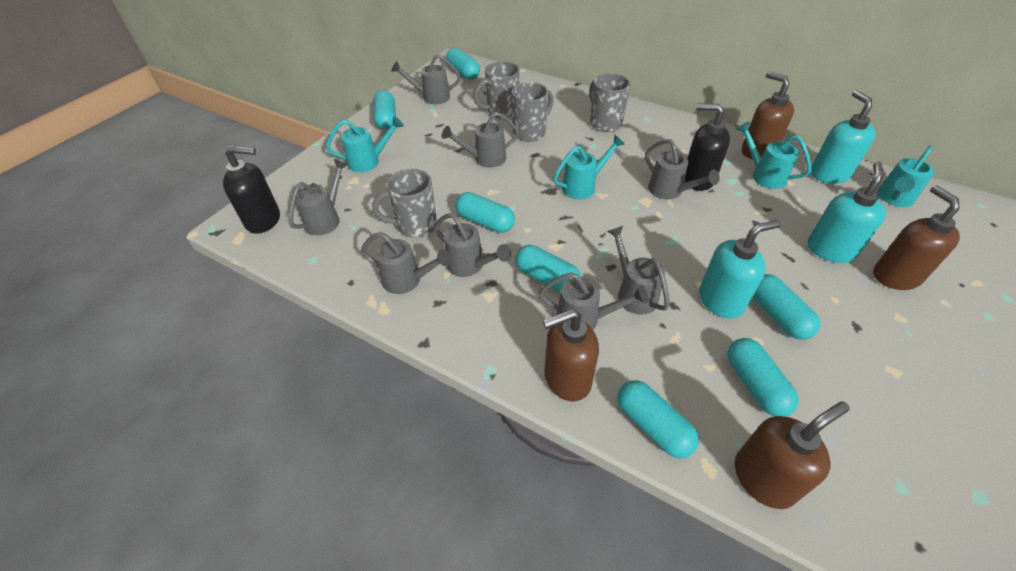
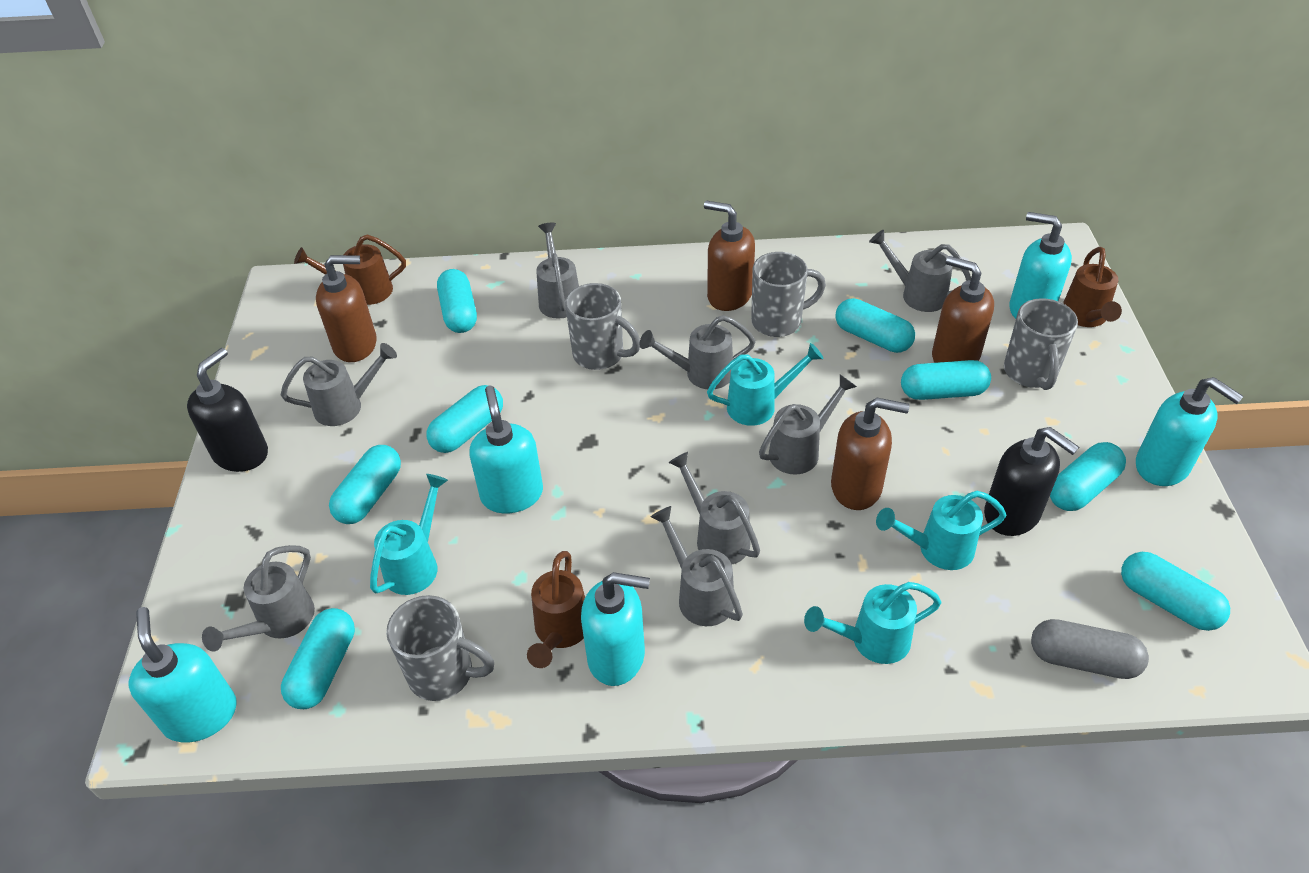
brown watering can: 0 -> 3
grey capsule: 0 -> 1
turquoise capsule: 7 -> 8
turquoise soap dispenser: 3 -> 5

